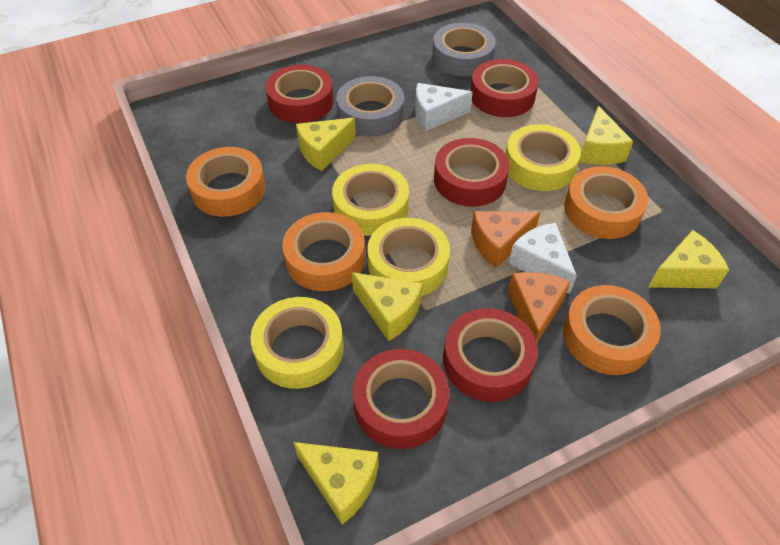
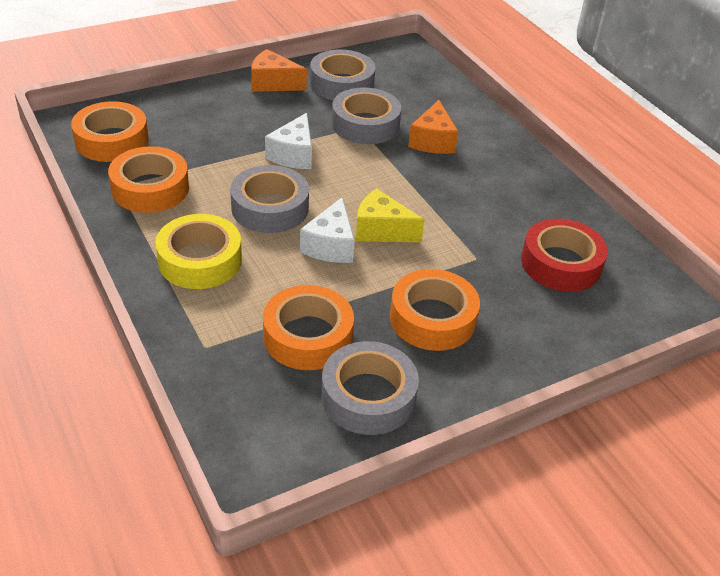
grey tape: 2 -> 4
red tape: 5 -> 1
yellow cheese: 5 -> 1
yellow tape: 4 -> 1

